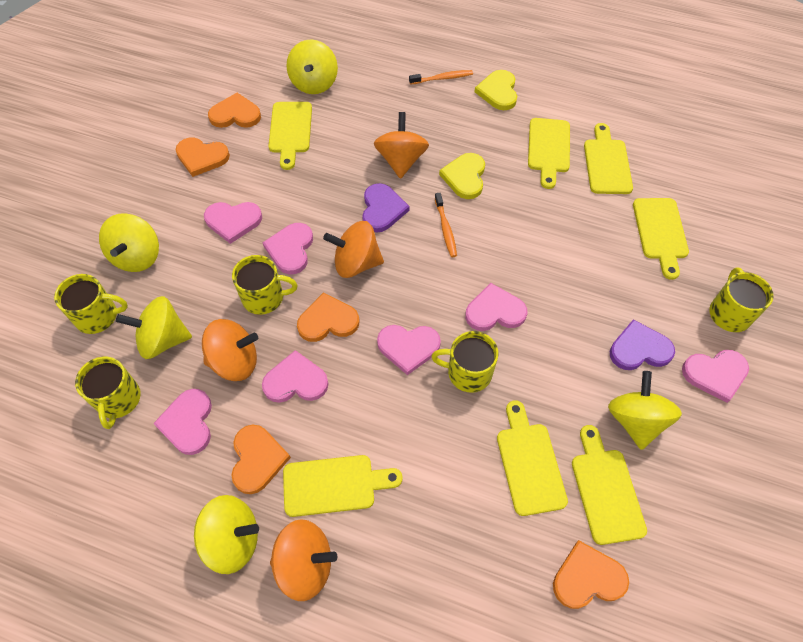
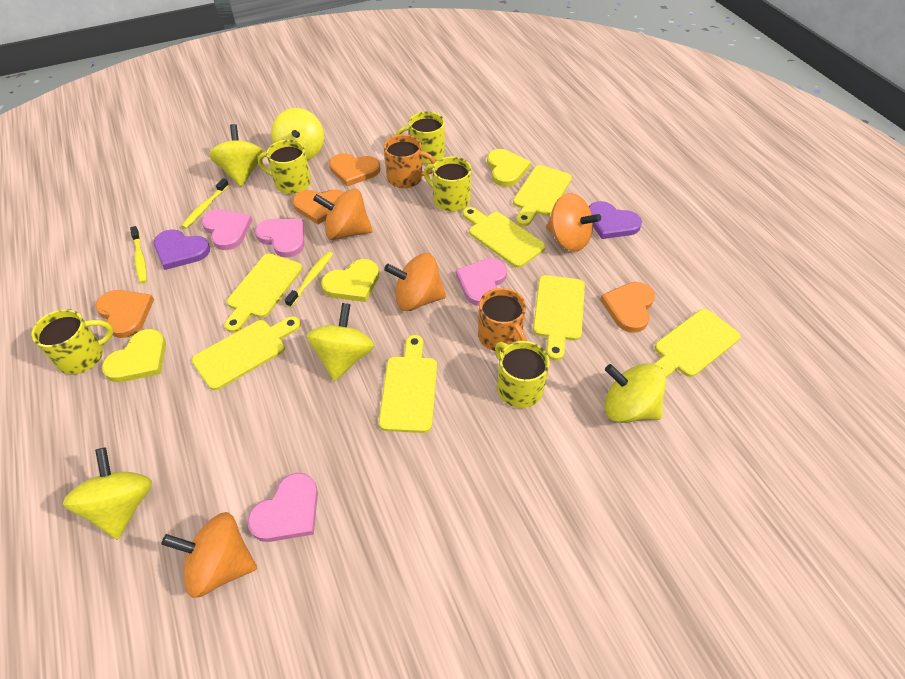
orange heart: 5 -> 4
orange mug: 0 -> 2
orange toothbrush: 2 -> 0
pink heart: 7 -> 4
yellow heart: 2 -> 3
yellow toothbrush: 0 -> 3

